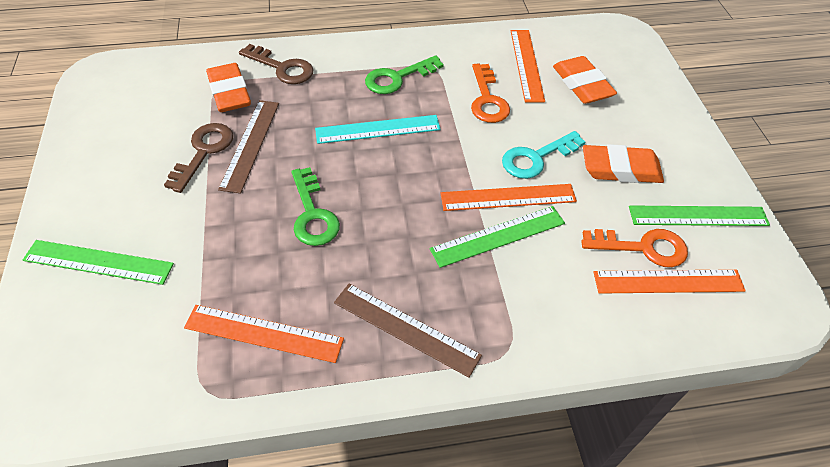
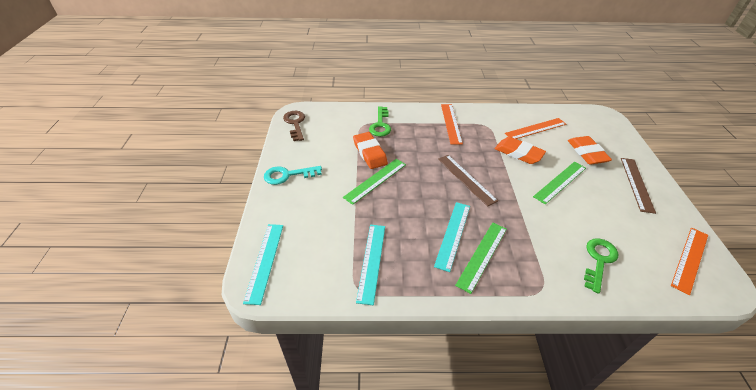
brown key: 2 -> 1
orange key: 2 -> 0
orange ruler: 4 -> 3
turquoise ruler: 1 -> 3

